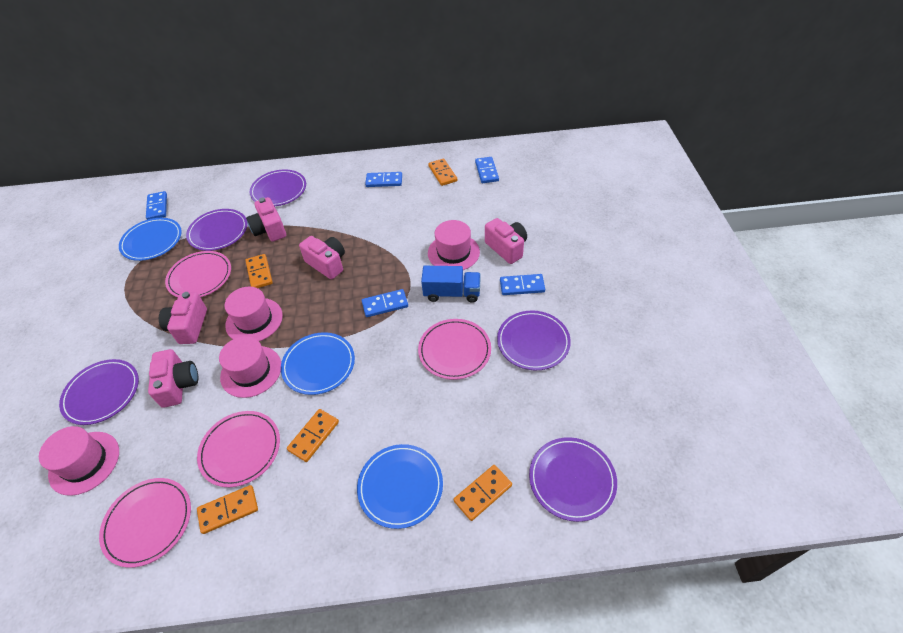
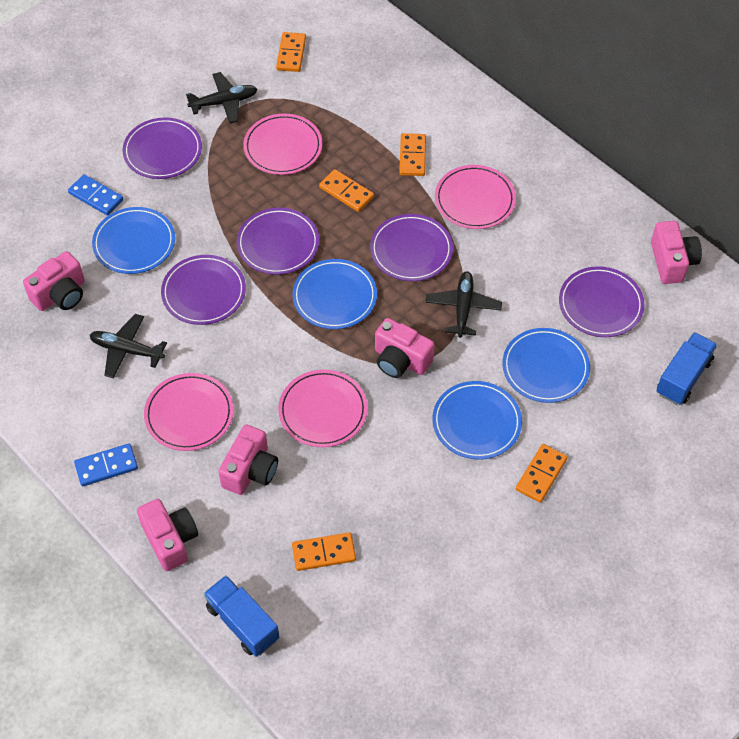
black plane: 0 -> 3
blue domino: 5 -> 2
blue plate: 3 -> 4
blue truck: 1 -> 2
pink hat: 4 -> 0

